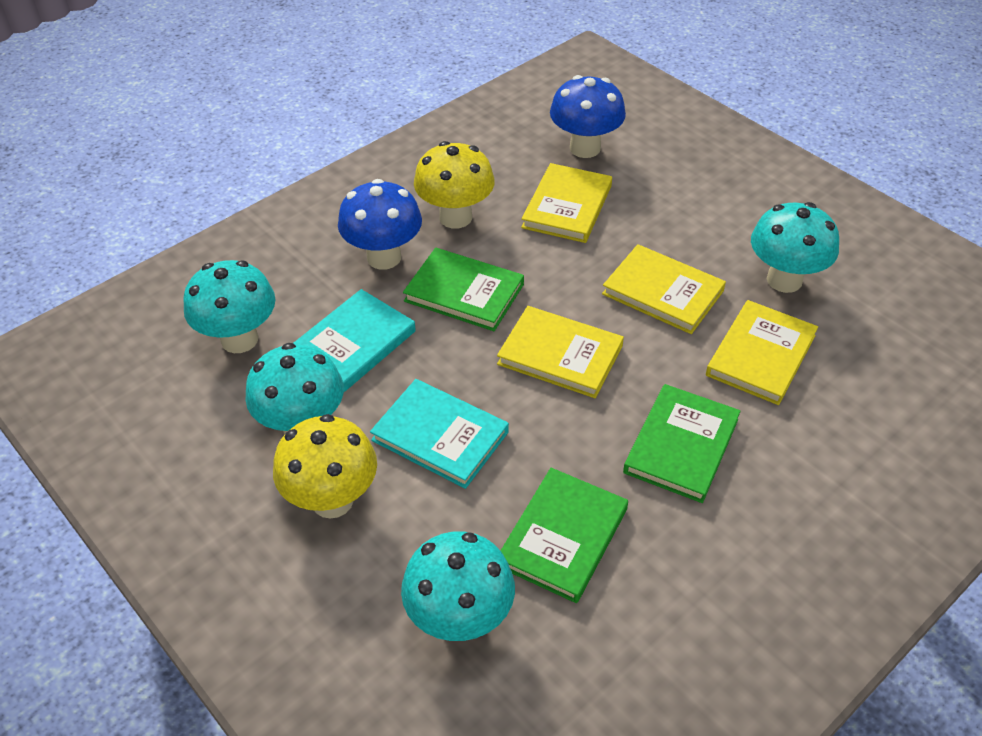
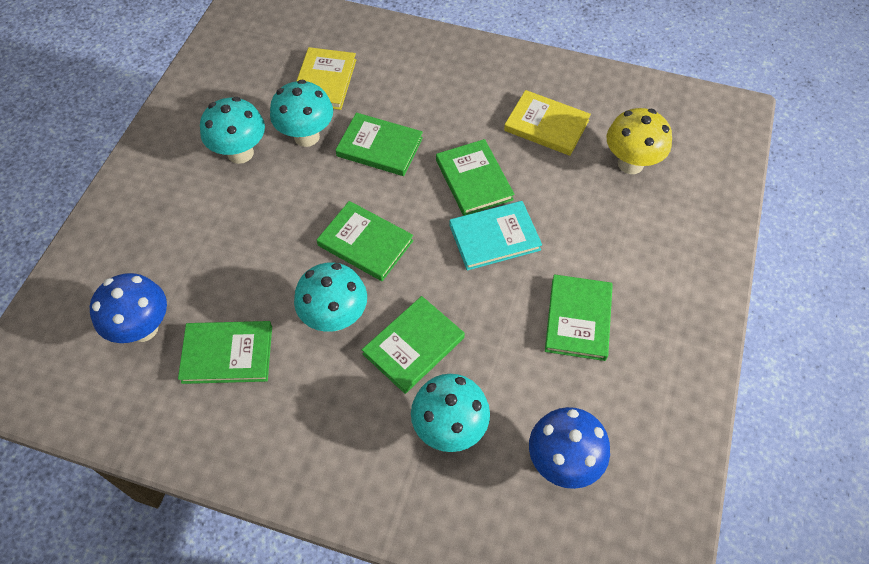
green book: 3 -> 6
turquoise book: 2 -> 1
yellow book: 4 -> 2
yellow mushroom: 2 -> 1

